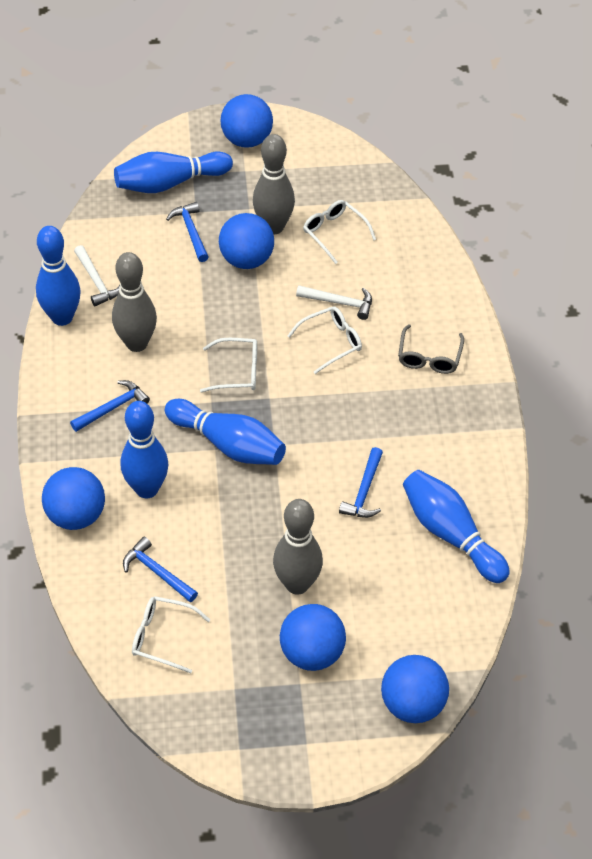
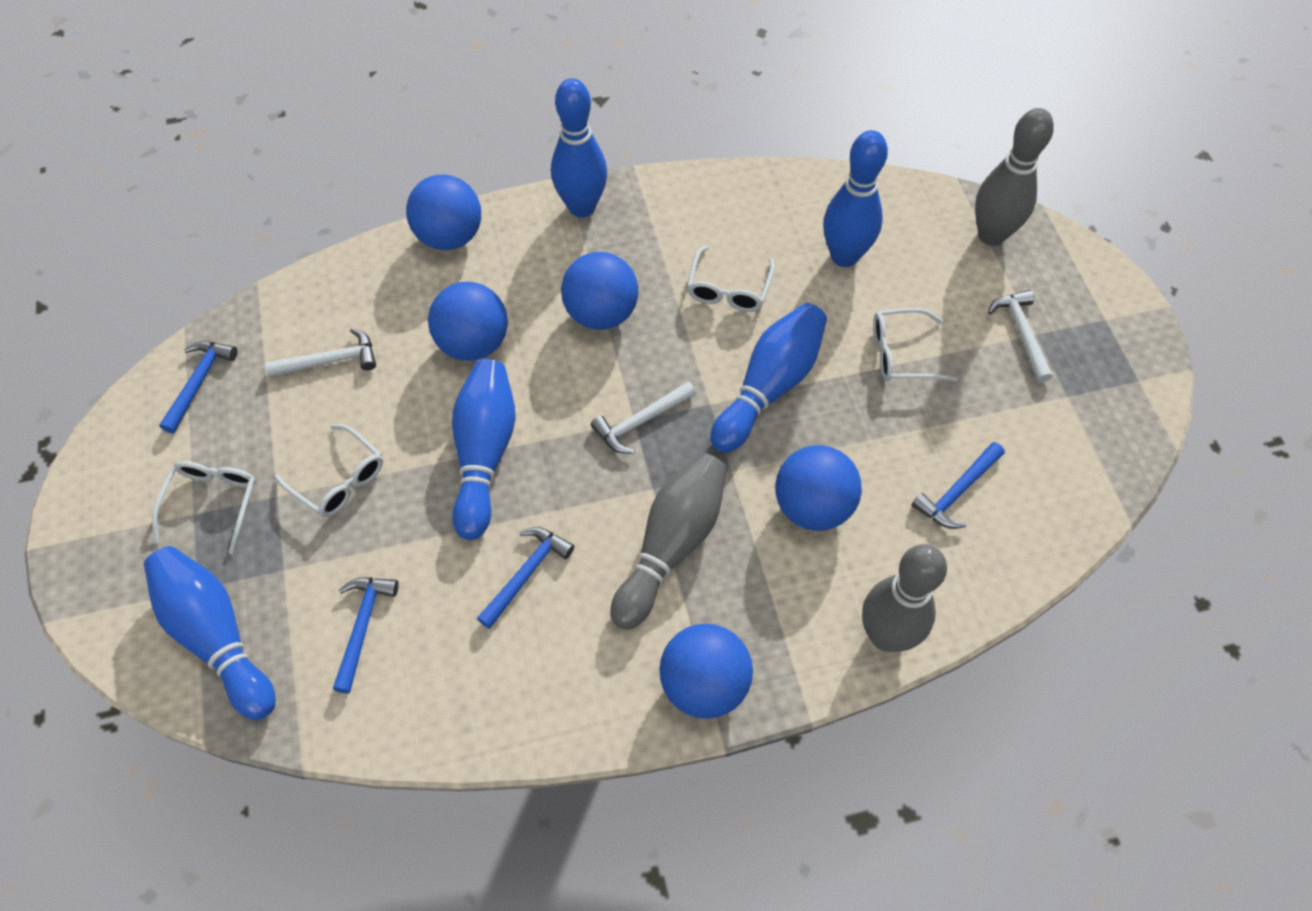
grey glasses: 1 -> 0
white hammer: 2 -> 3

